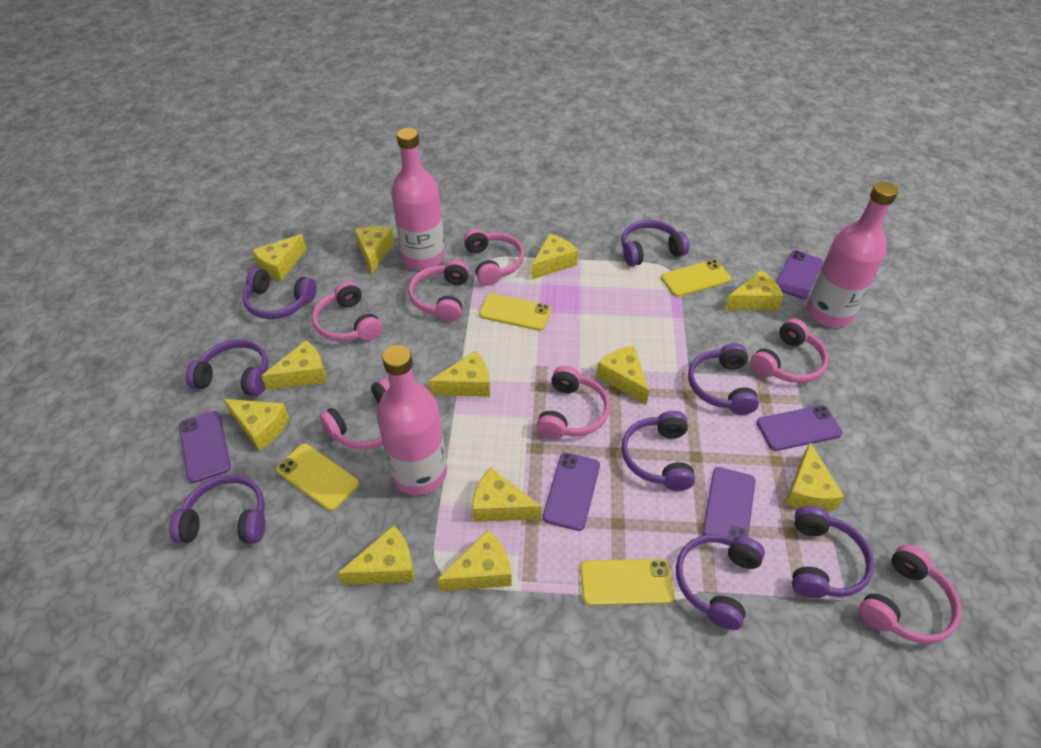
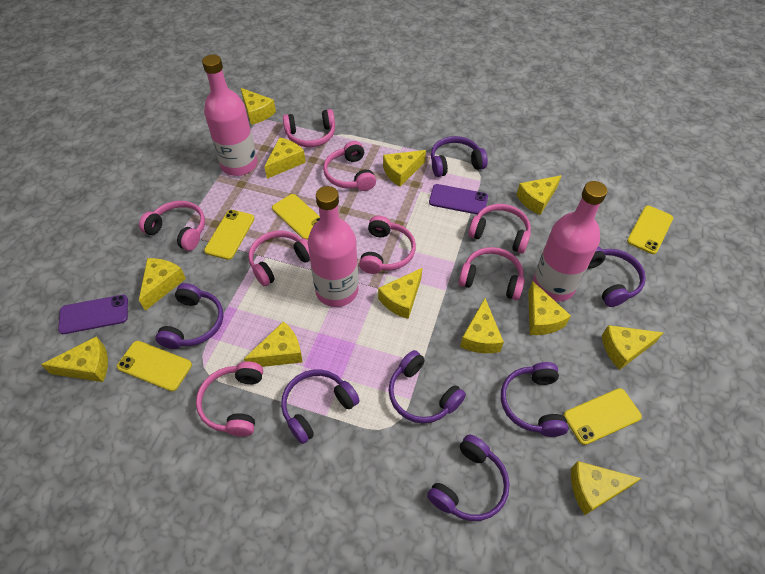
pink headphones: 7 -> 8
purple headphones: 8 -> 7
purple phone: 5 -> 2
yellow phone: 4 -> 5

